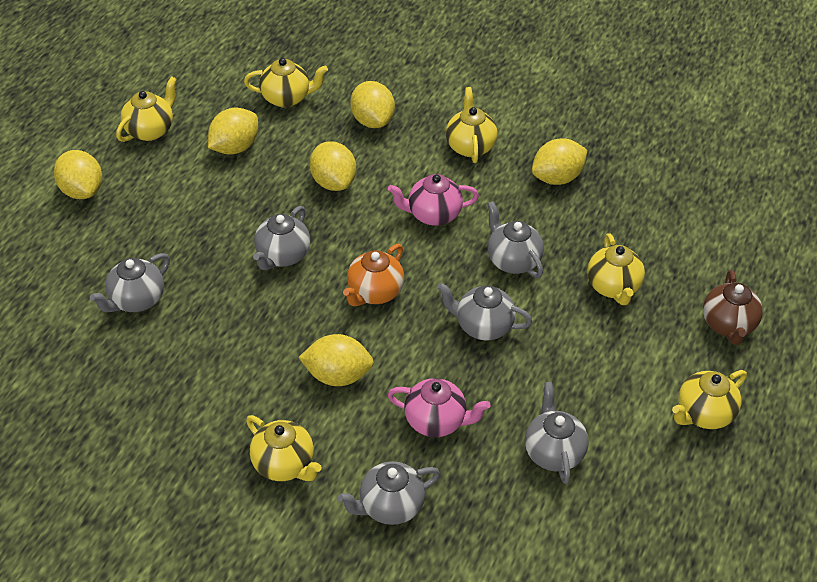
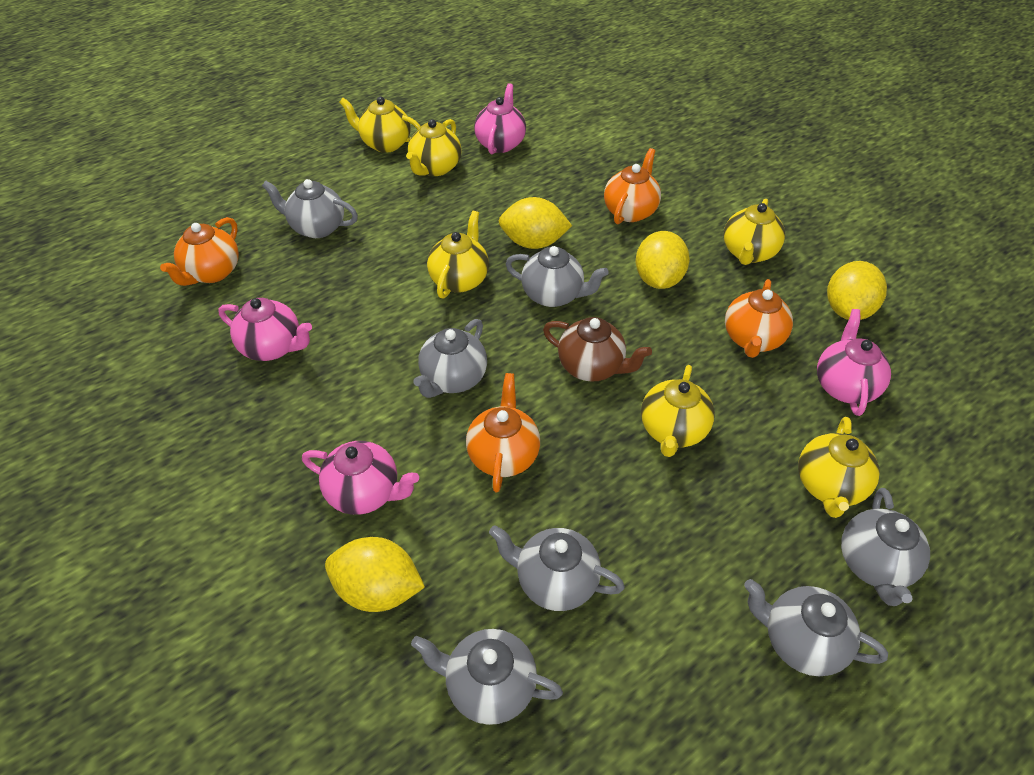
grey teapot: 6 -> 7
orange teapot: 1 -> 4
pink teapot: 2 -> 4
yellow lemon: 6 -> 4

